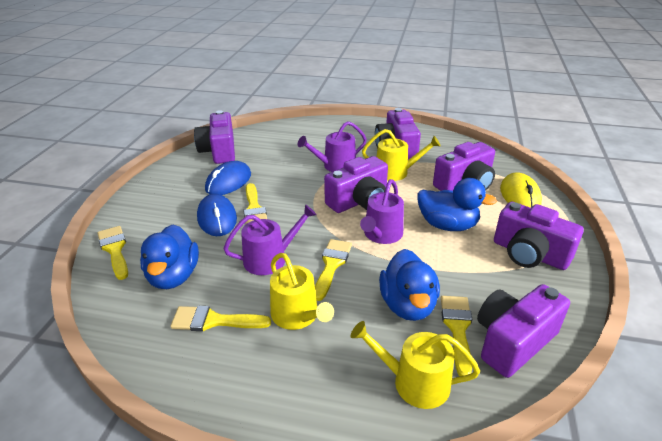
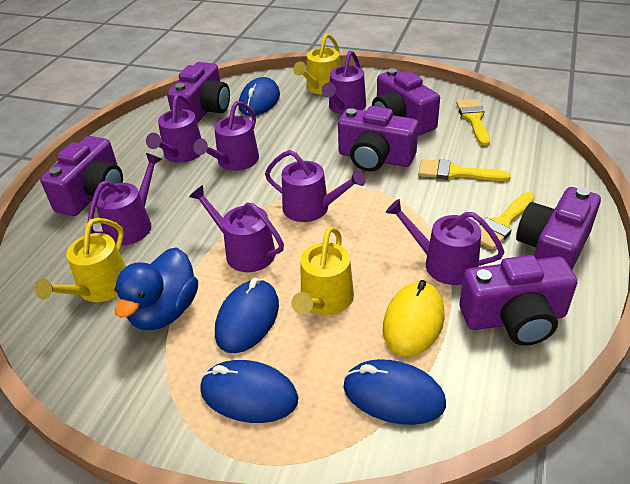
blue duck: 3 -> 1
blue mouse: 2 -> 4
purple watering can: 3 -> 7
yellow brush: 5 -> 3

